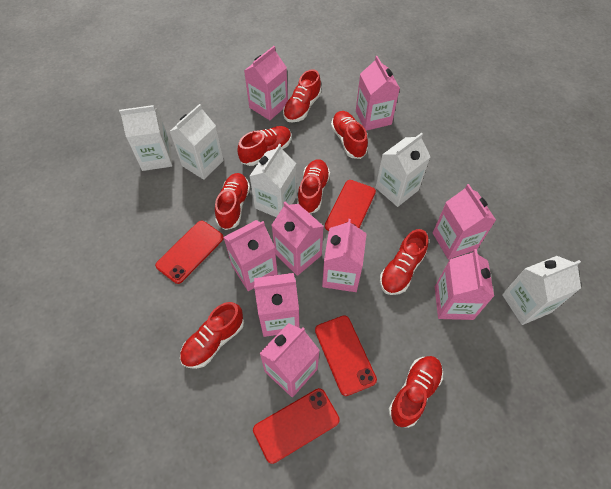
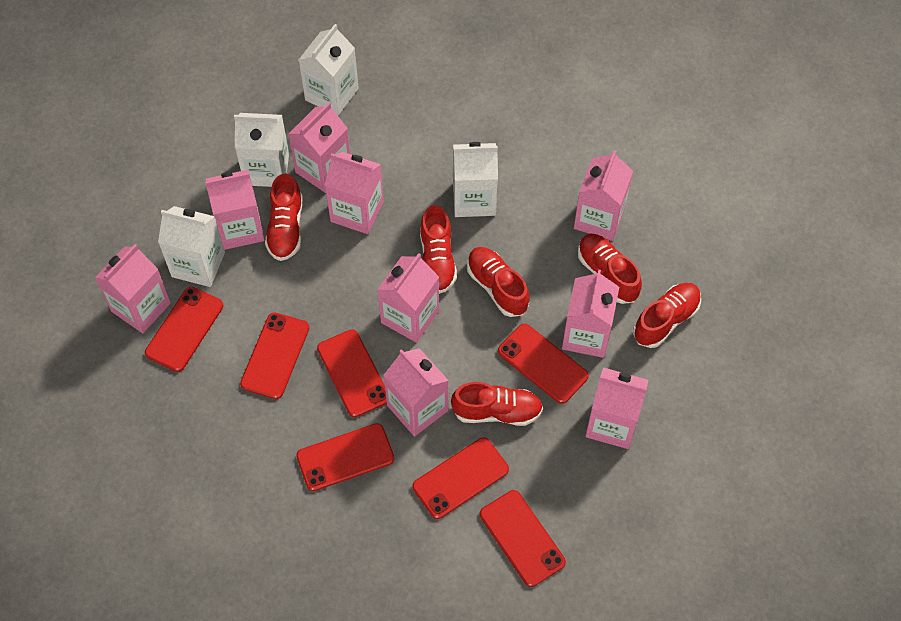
red phone: 4 -> 7
red shoe: 8 -> 6
white carton: 5 -> 4

